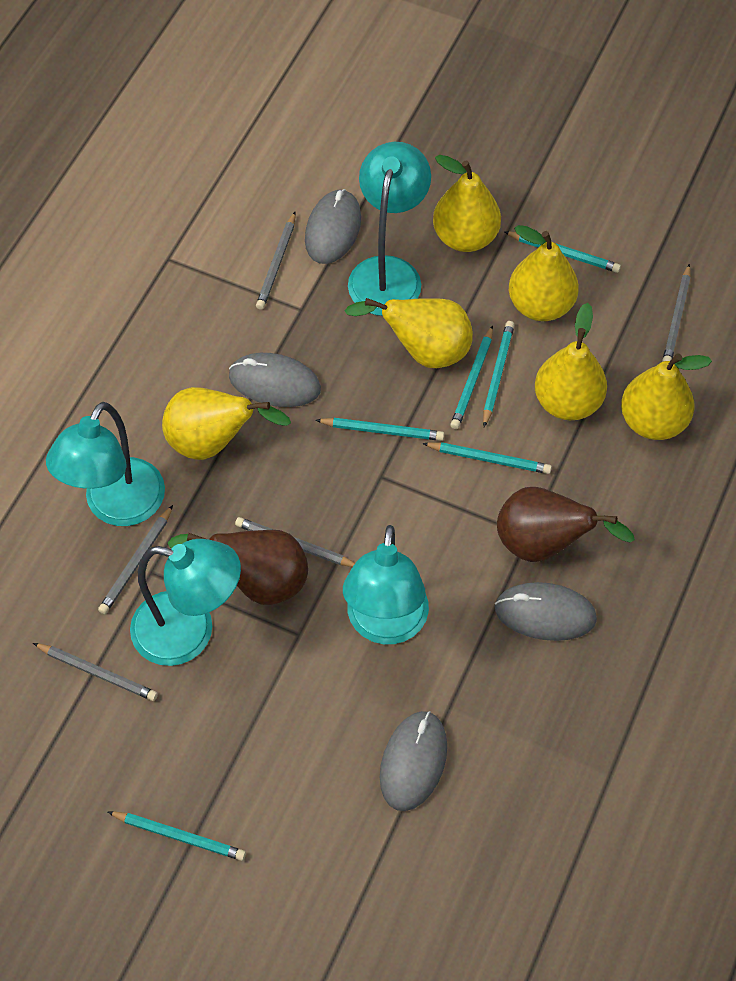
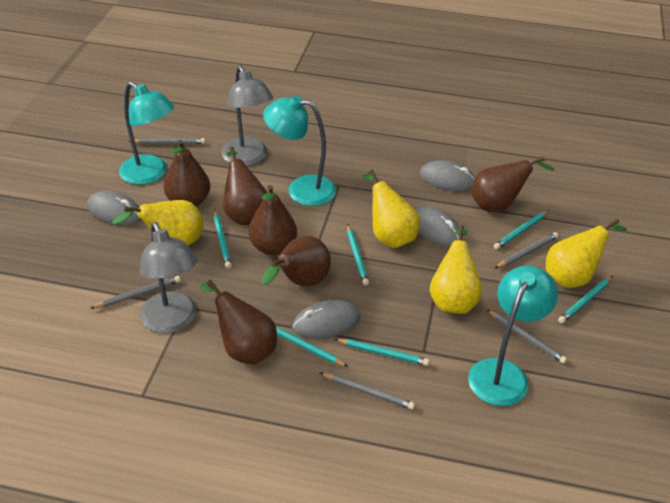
brown pear: 2 -> 6
grey lamp: 0 -> 2
turquoise lamp: 4 -> 3
yellow pear: 6 -> 4

